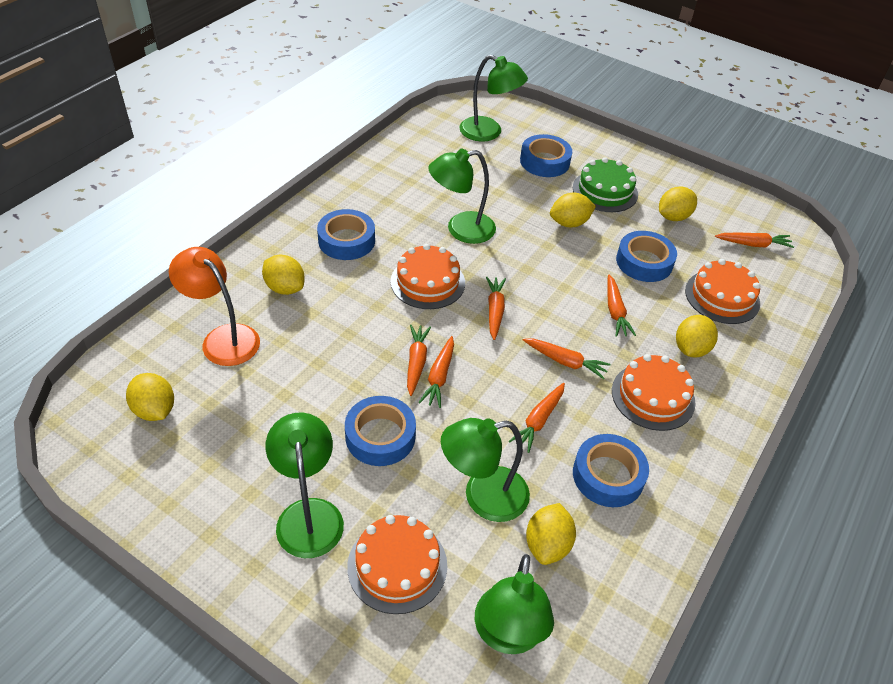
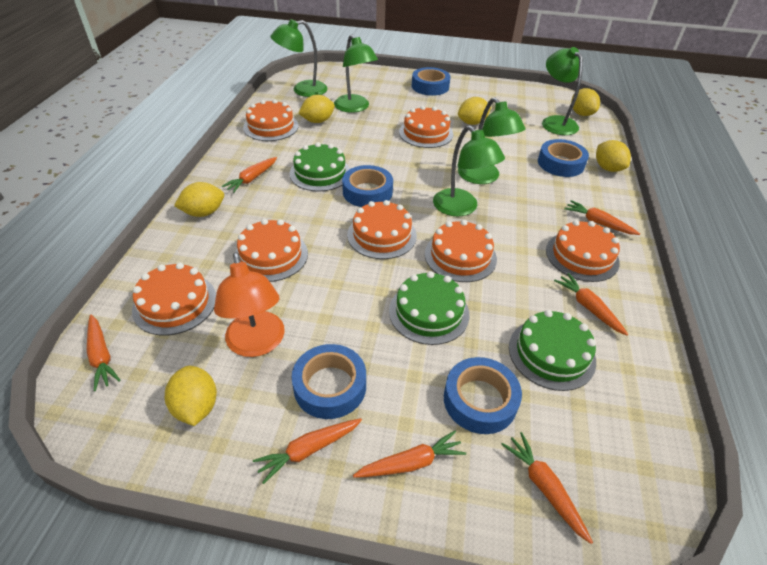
green cake: 1 -> 3
orange cake: 4 -> 7

